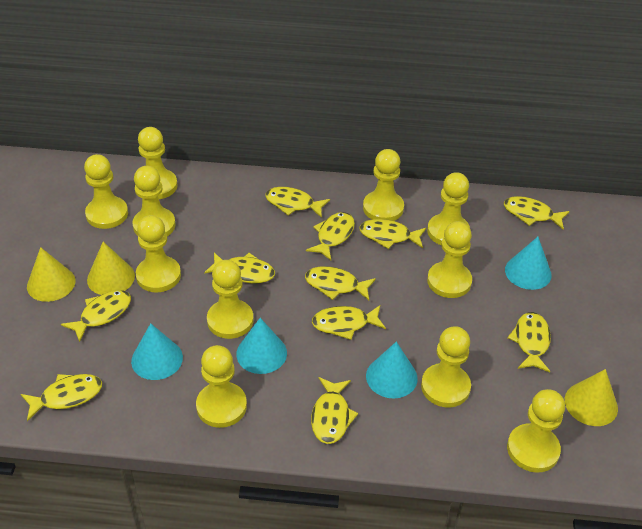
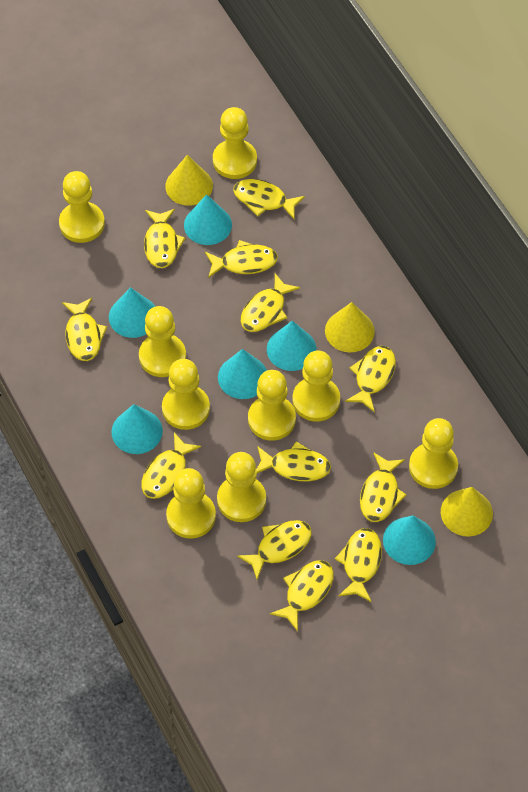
turquoise cone: 4 -> 6
yellow fish: 11 -> 12
yellow pawn: 11 -> 9

